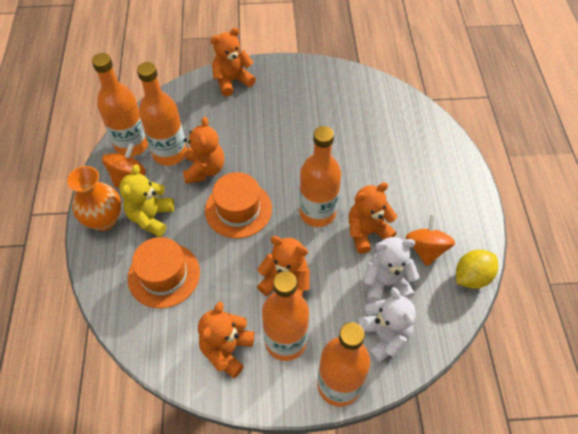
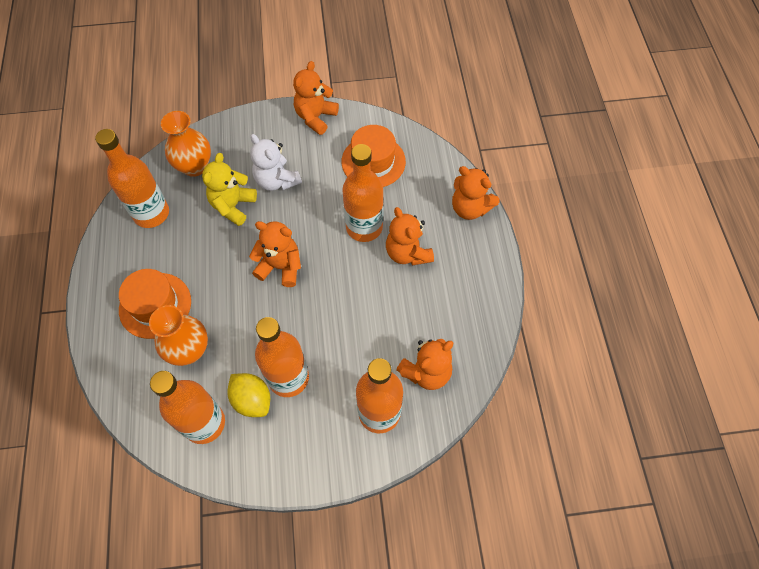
orange spinning top: 2 -> 0
orange vase: 1 -> 2
white teddy bear: 2 -> 1

